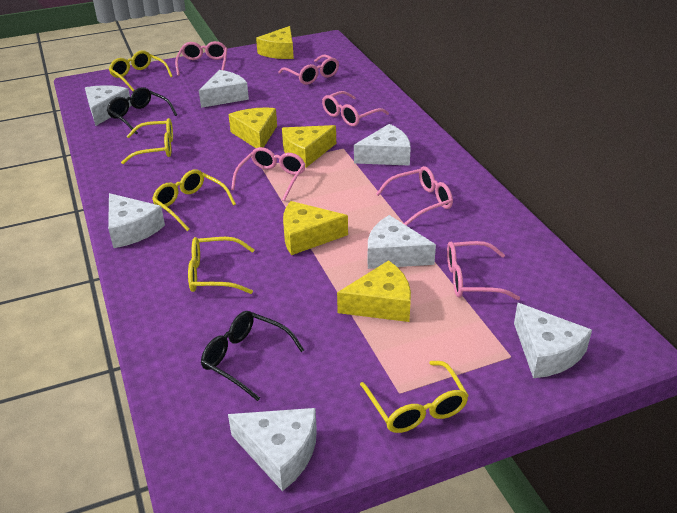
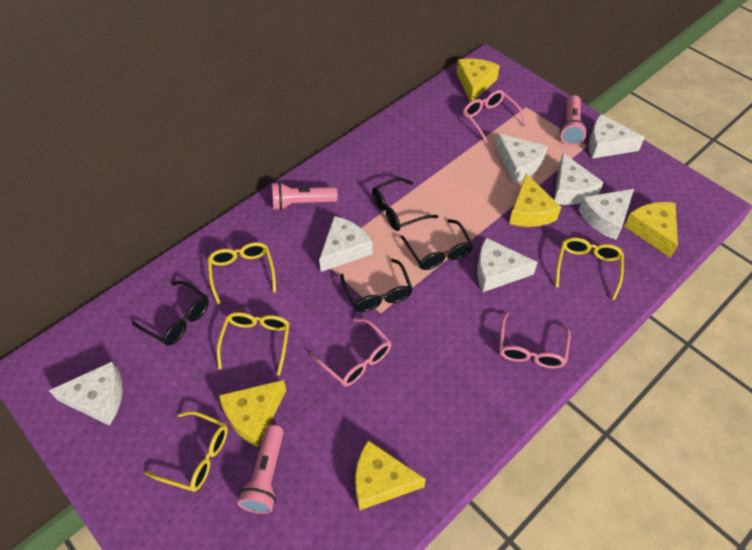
black glasses: 2 -> 4
pink flashlight: 0 -> 3
pink glasses: 6 -> 3
yellow glasses: 5 -> 4

